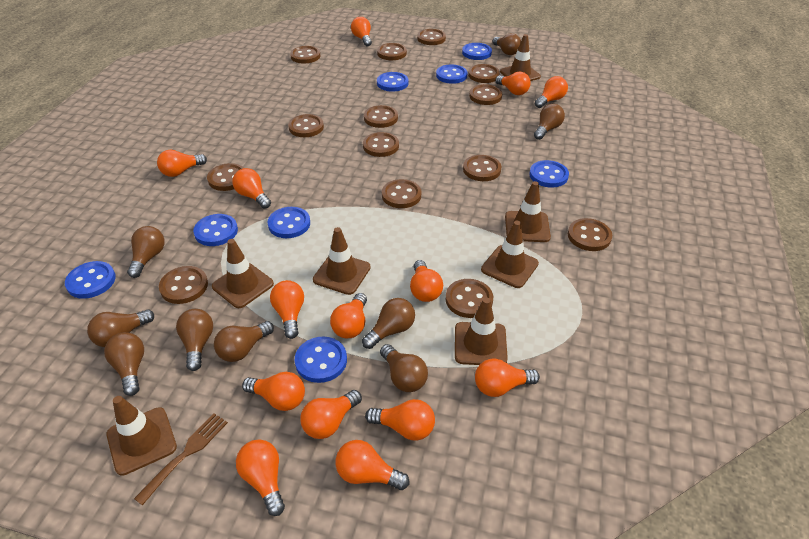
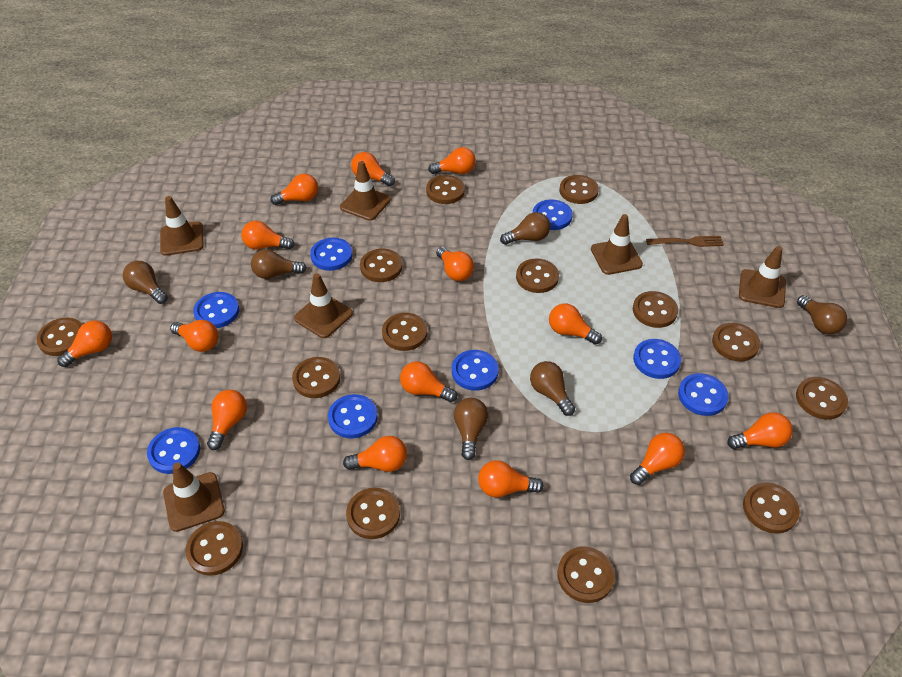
brown light bulb: 9 -> 6
brown traffic cone: 7 -> 6

